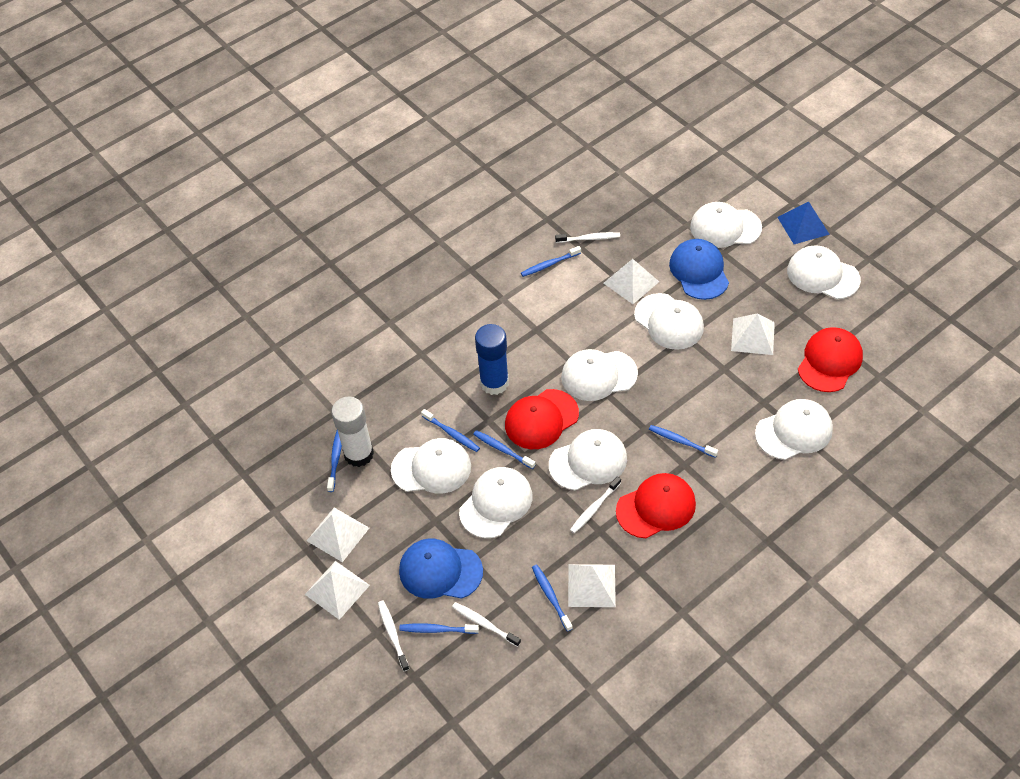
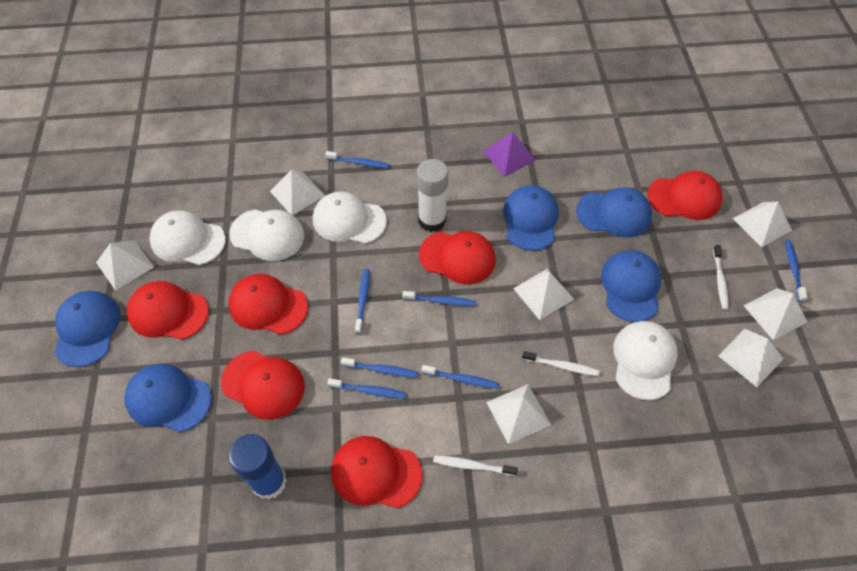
blue cap: 2 -> 5
blue pyramid: 1 -> 0
purple pyramid: 0 -> 1
red cap: 3 -> 6
white cap: 8 -> 4
white pyramid: 5 -> 7
white toothbrush: 4 -> 3

